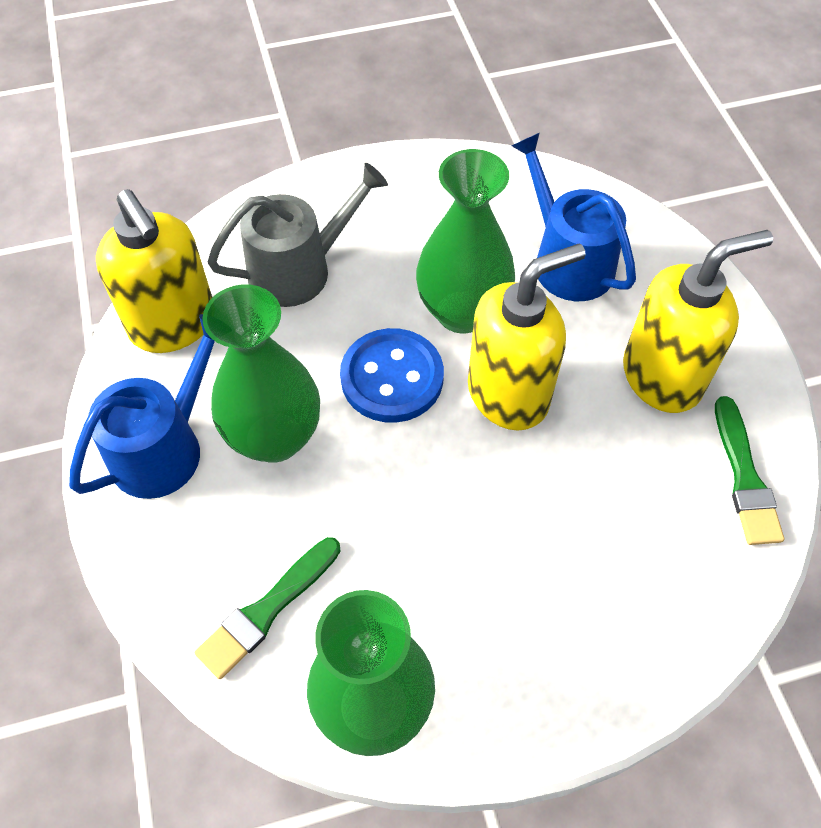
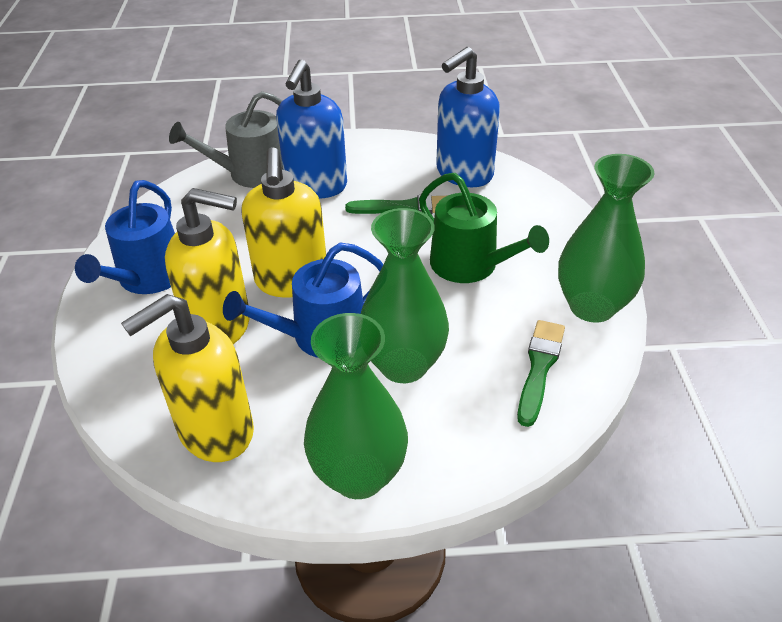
blue button: 1 -> 0
blue soap dispenser: 0 -> 2
green watering can: 0 -> 1

